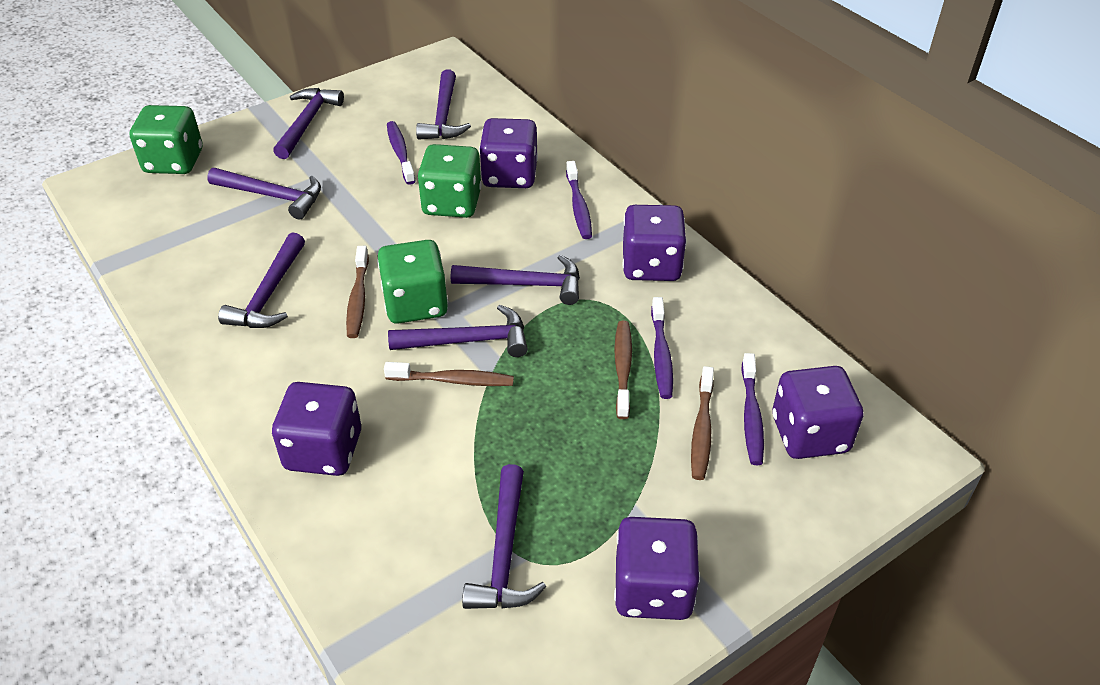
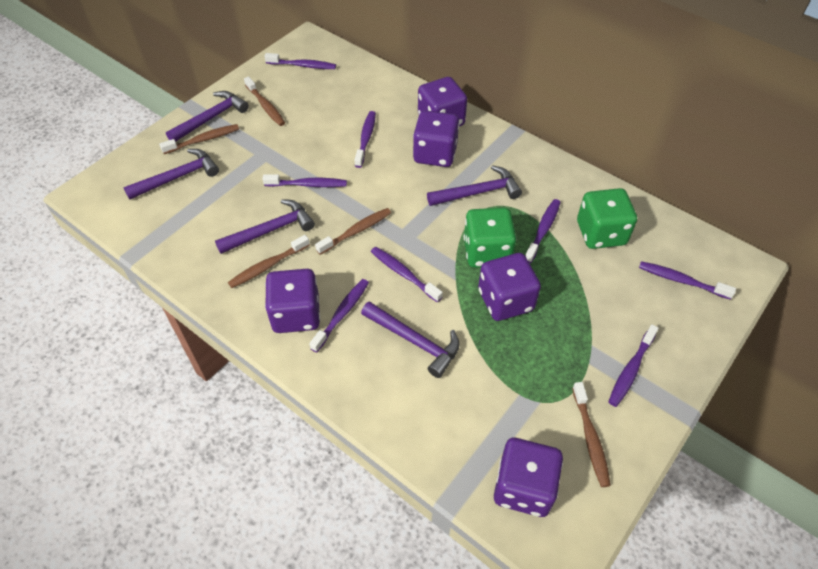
brown toothbrush: 4 -> 5
green dice: 3 -> 2
purple hammer: 7 -> 5
purple toothbrush: 4 -> 8

